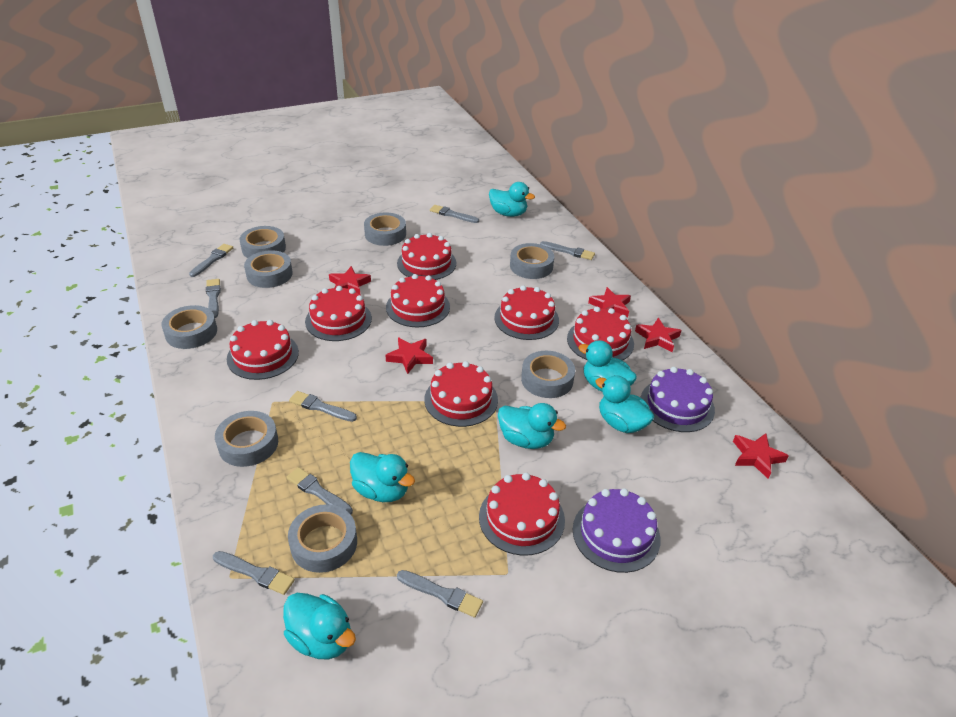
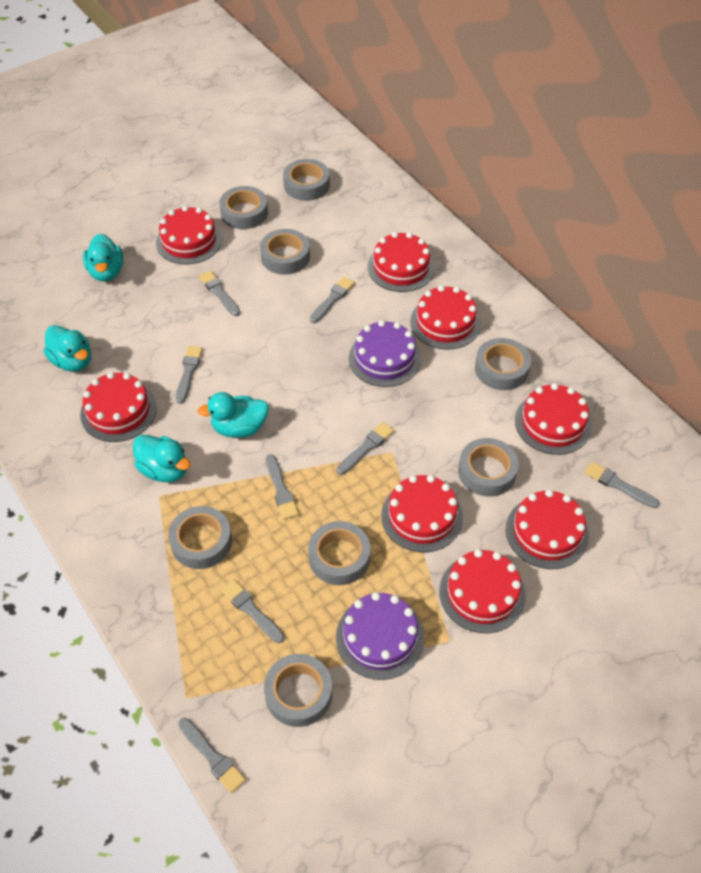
red star: 5 -> 0
turquoise duck: 6 -> 4

